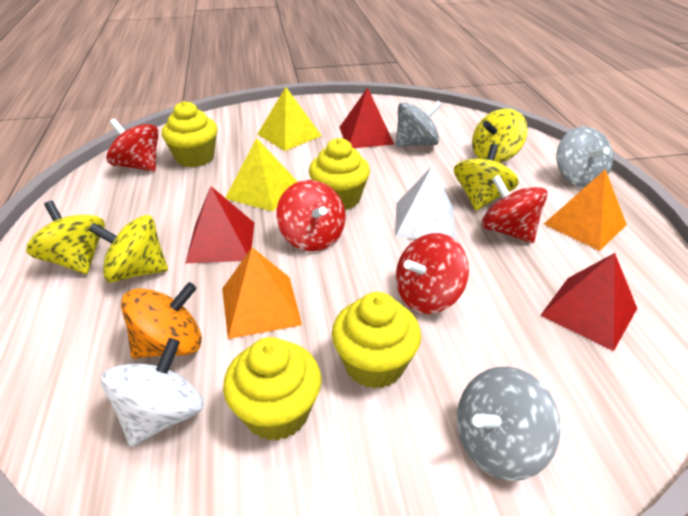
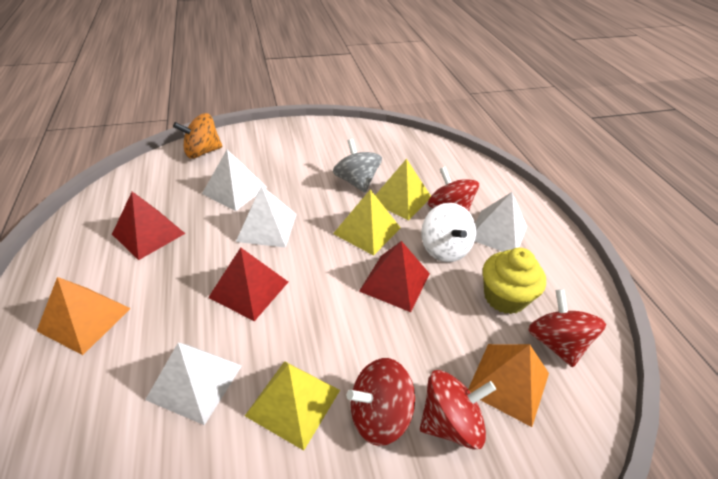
grey spinning top: 3 -> 1
white pyramid: 1 -> 4
yellow cupcake: 4 -> 1
yellow pyramid: 2 -> 3
yellow spinning top: 4 -> 0

